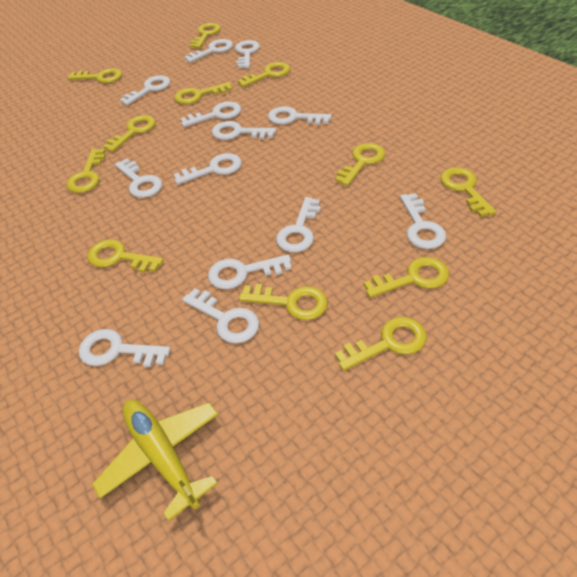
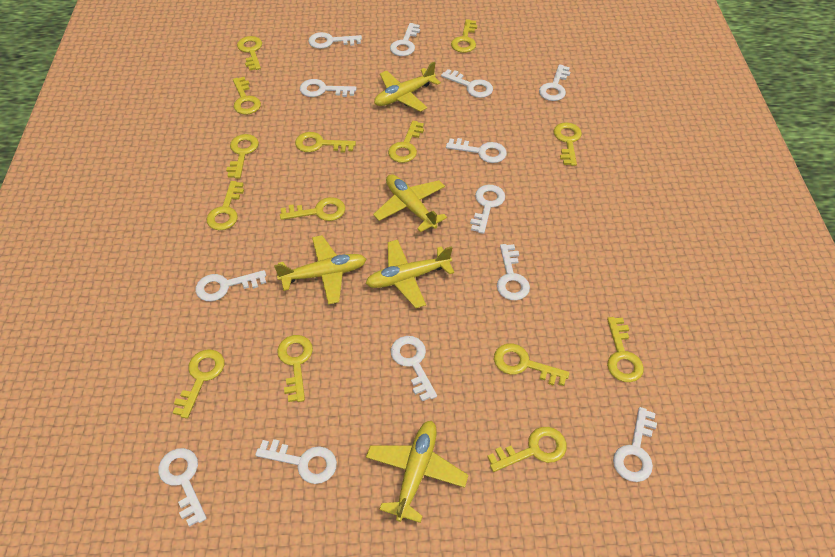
yellow key: 12 -> 14
yellow plane: 1 -> 5

